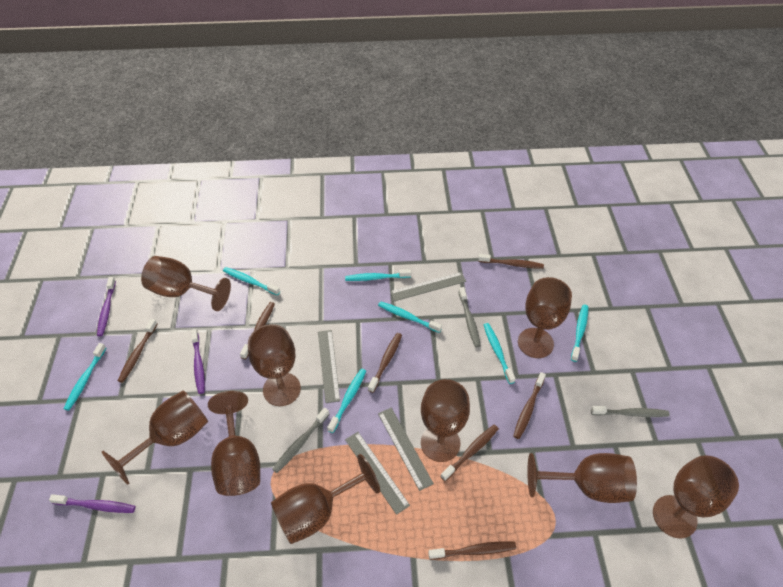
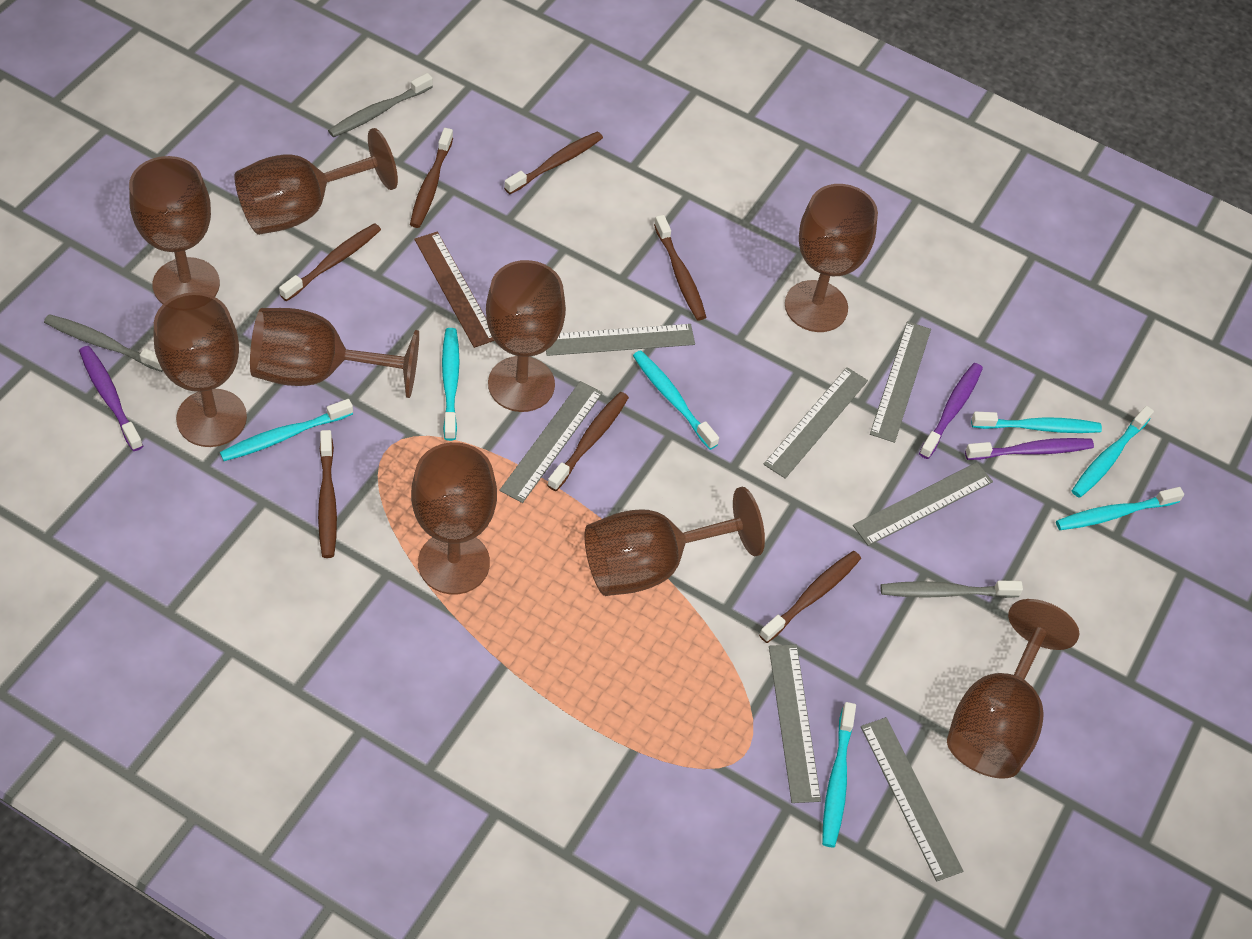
brown ruler: 0 -> 1
grey ruler: 4 -> 7

